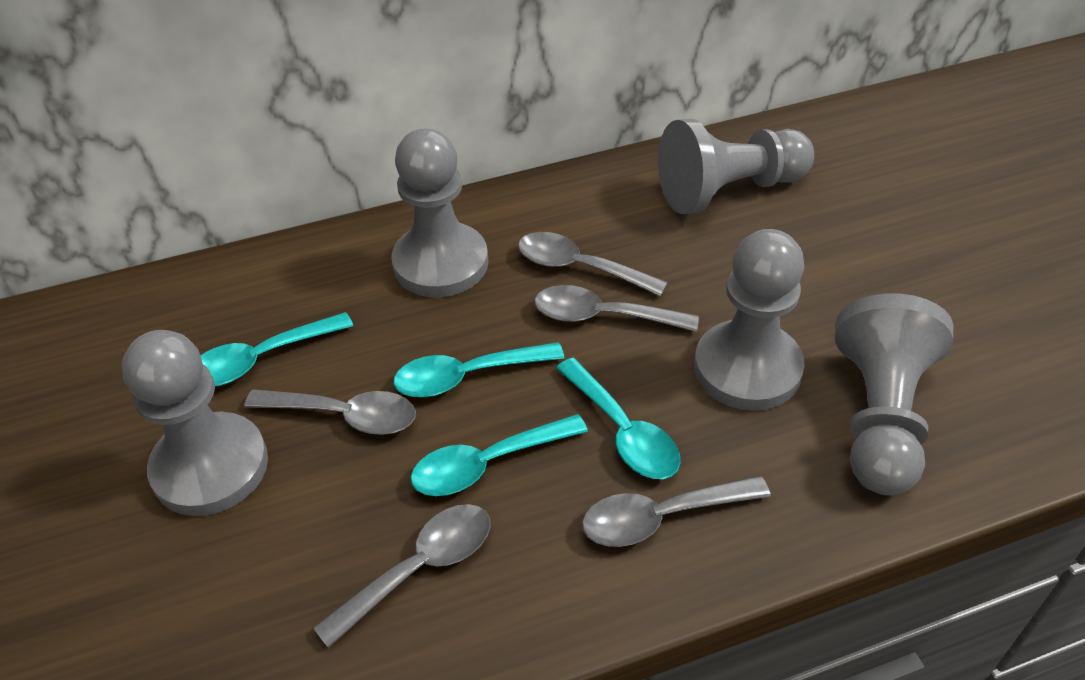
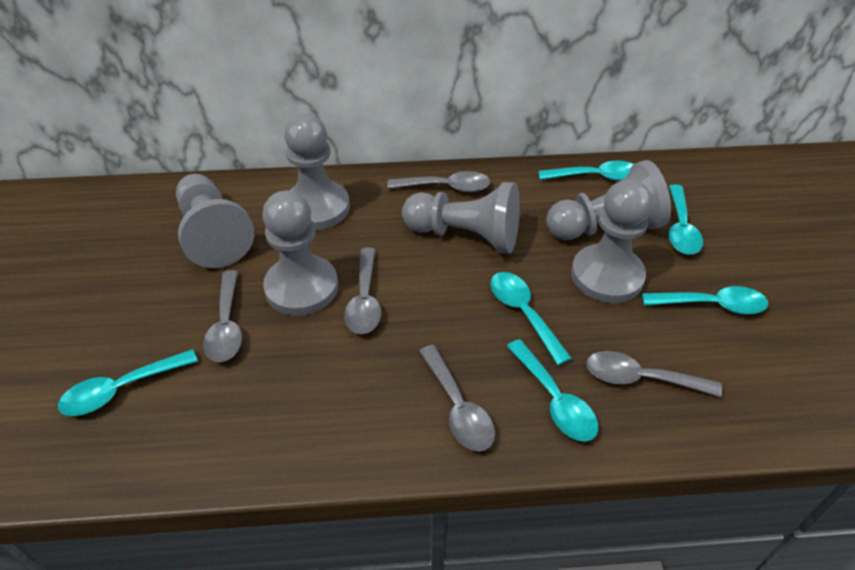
grey pawn: 5 -> 6
turquoise spoon: 4 -> 6

